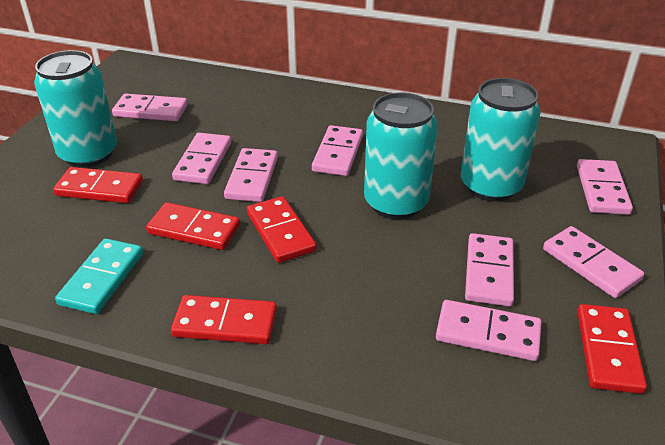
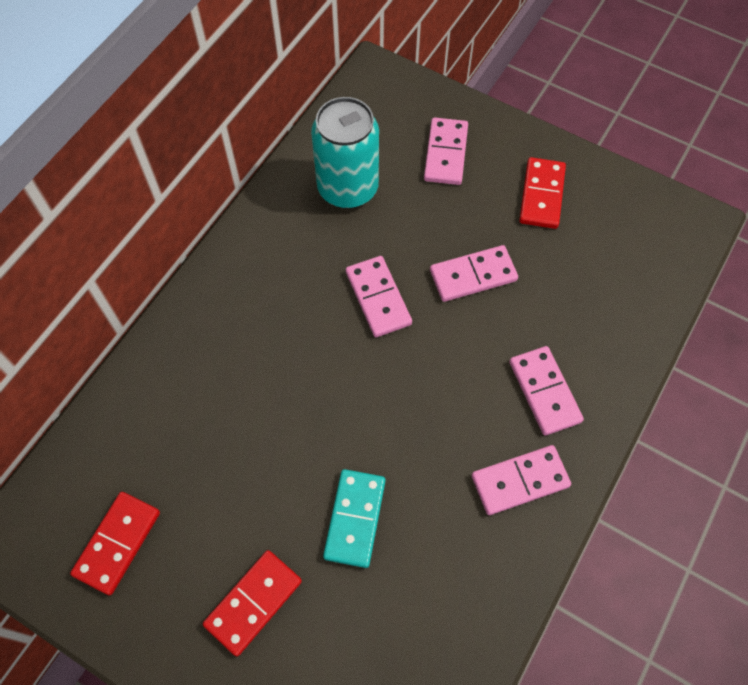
pink domino: 8 -> 5
red domino: 5 -> 3
turquoise can: 3 -> 1

